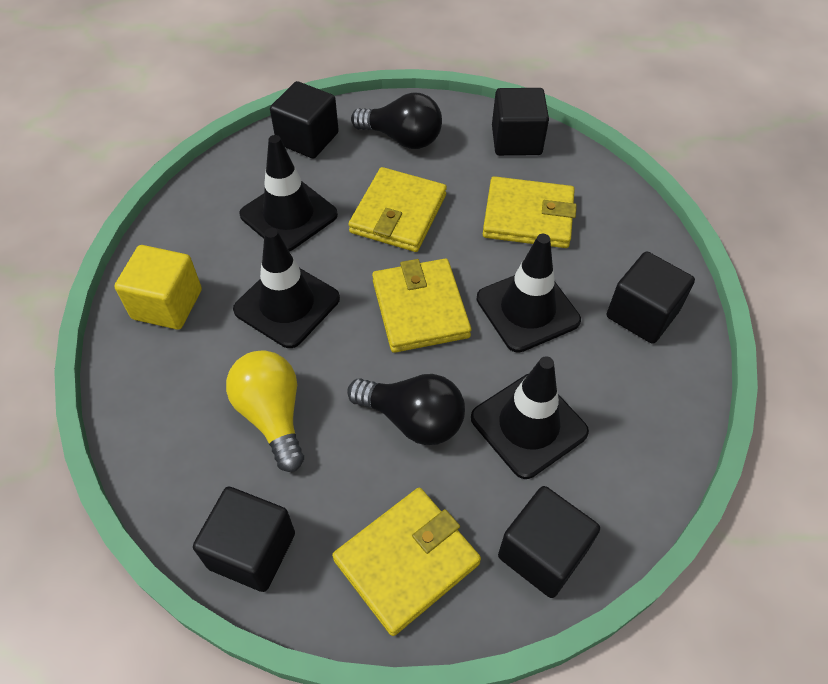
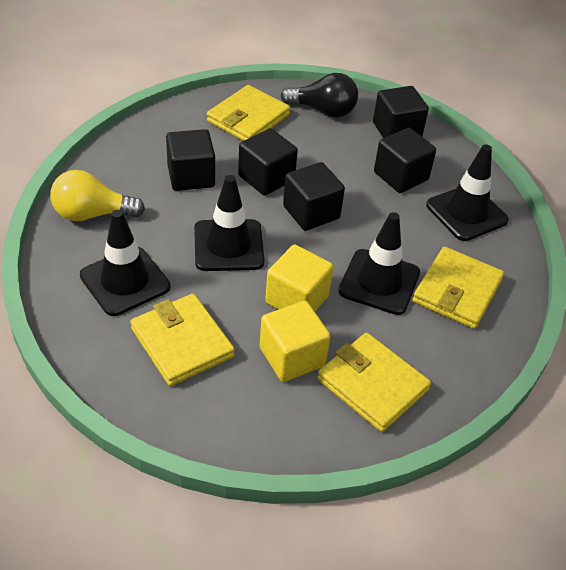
black light bulb: 2 -> 1
yellow cube: 1 -> 2

